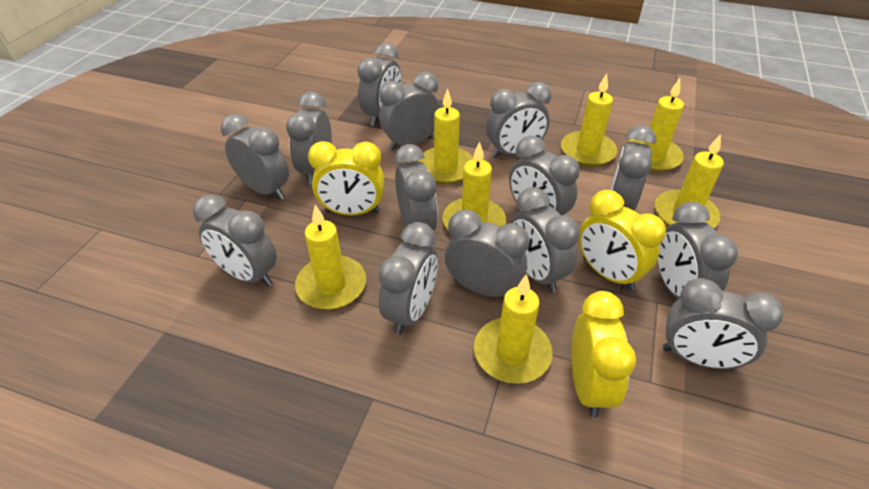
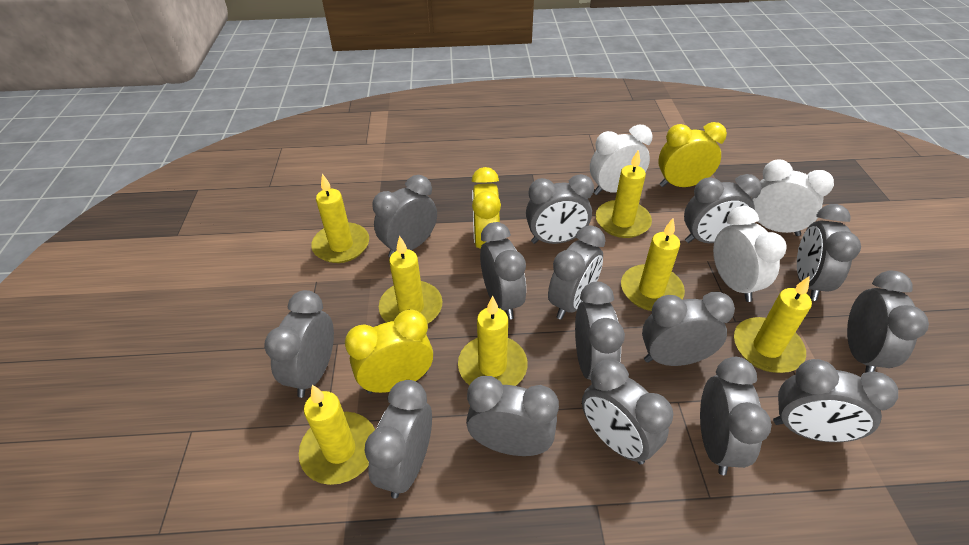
grey clock: 14 -> 15
white clock: 0 -> 3

